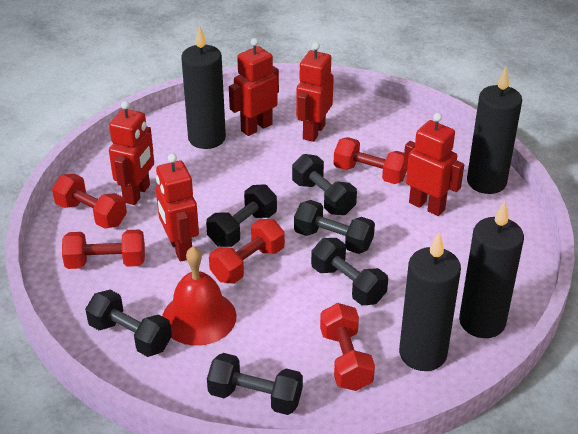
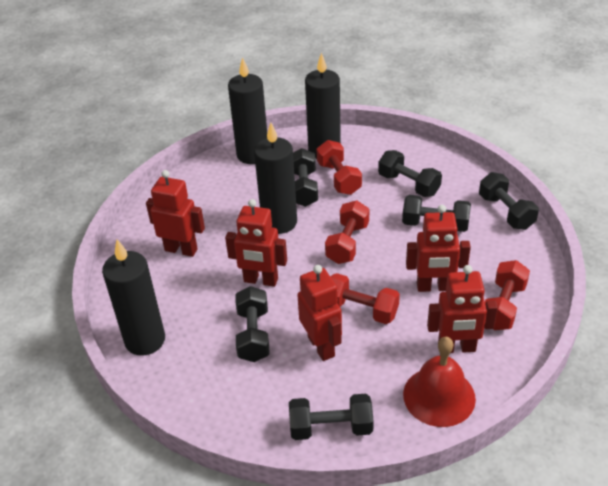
red dumbbell: 5 -> 4

